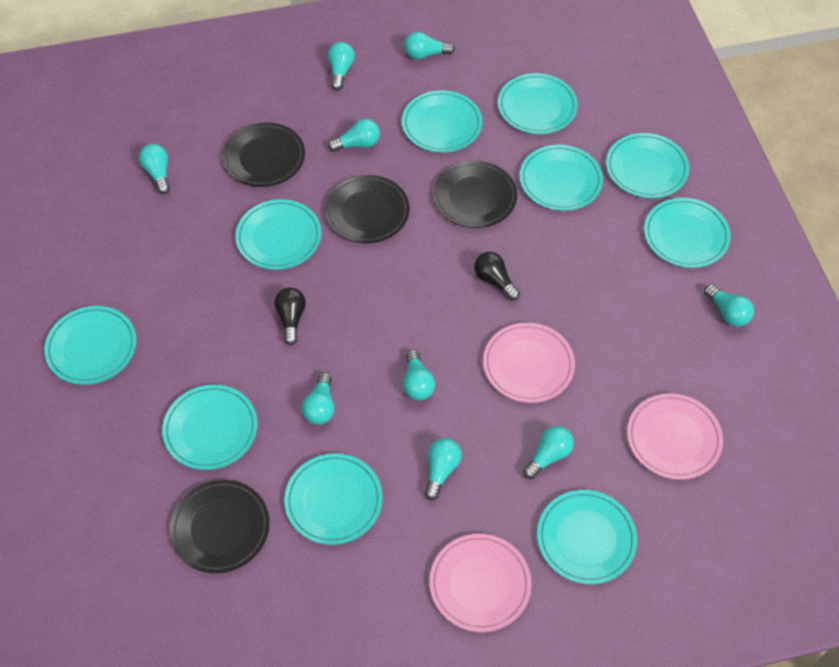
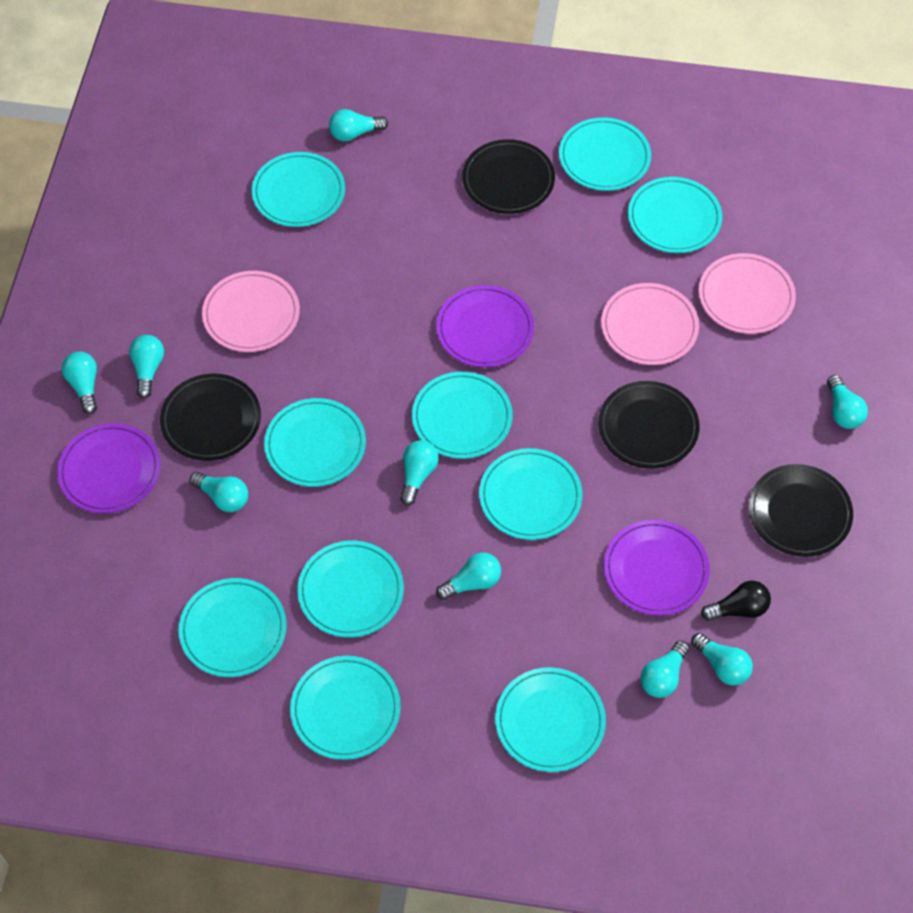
black light bulb: 2 -> 1
purple plate: 0 -> 3

